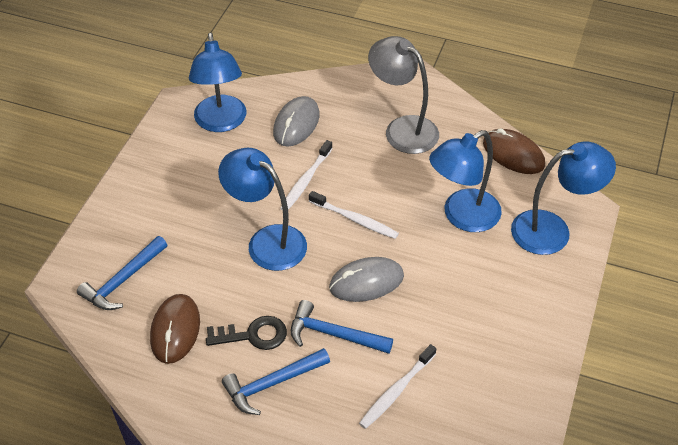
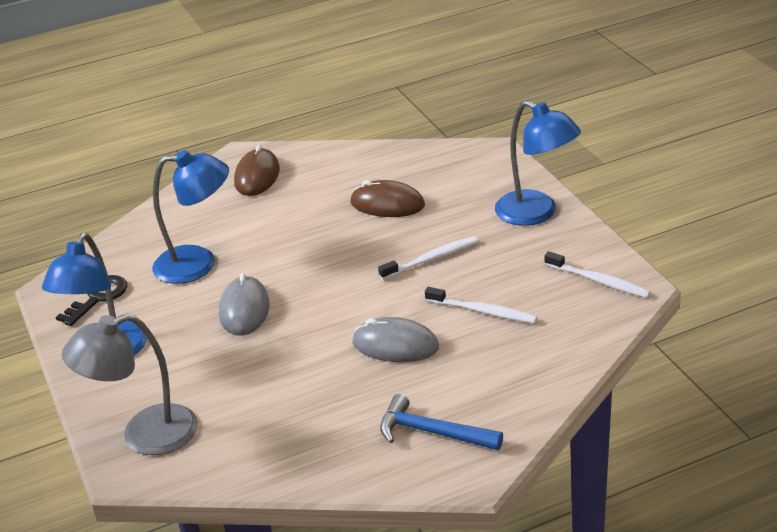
blue hammer: 3 -> 1
blue lamp: 4 -> 3

